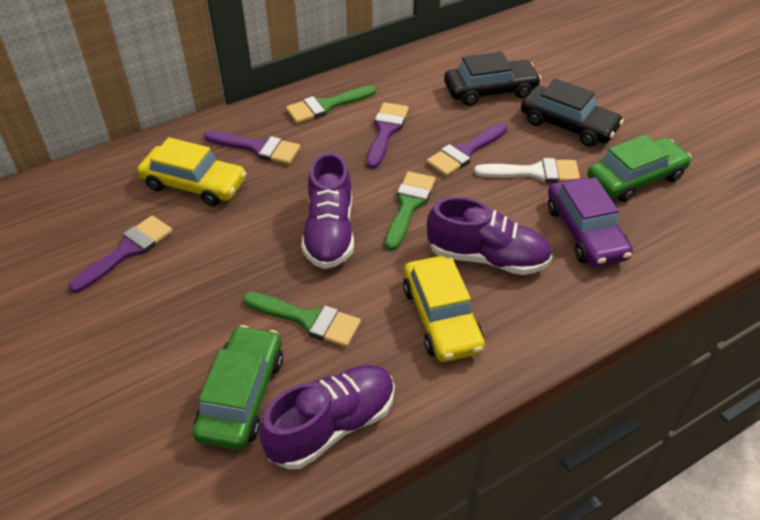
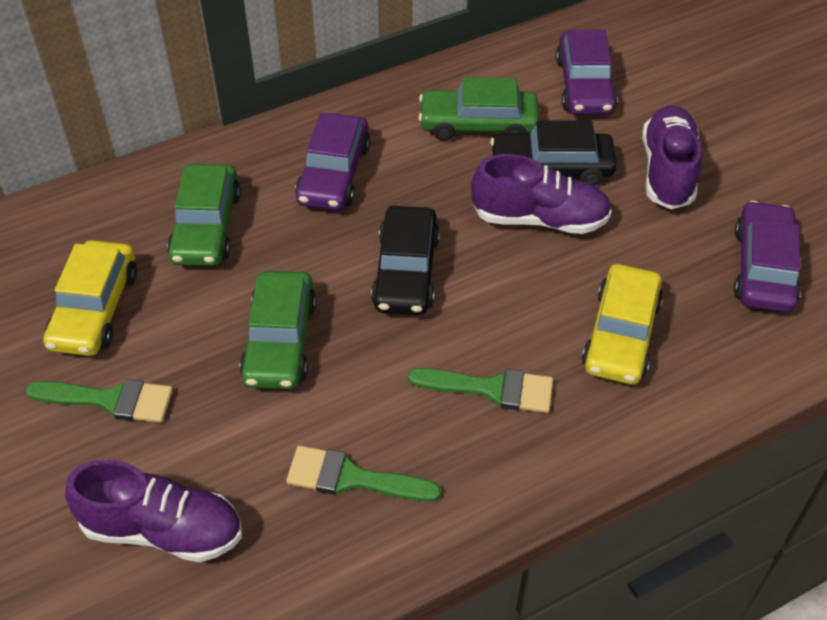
green car: 2 -> 3
purple brush: 4 -> 0
purple car: 1 -> 3
white brush: 1 -> 0

